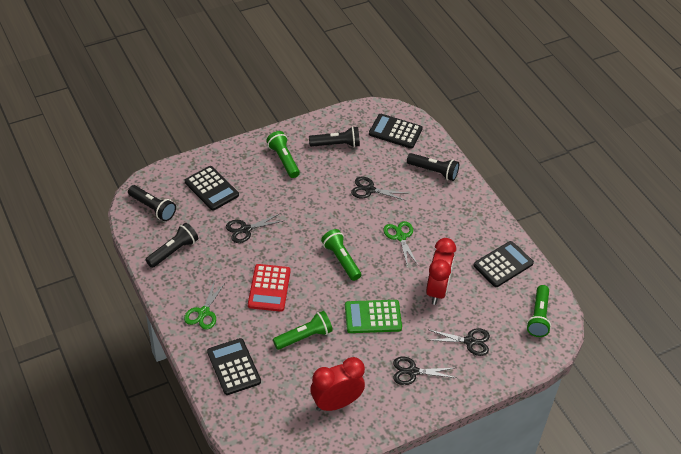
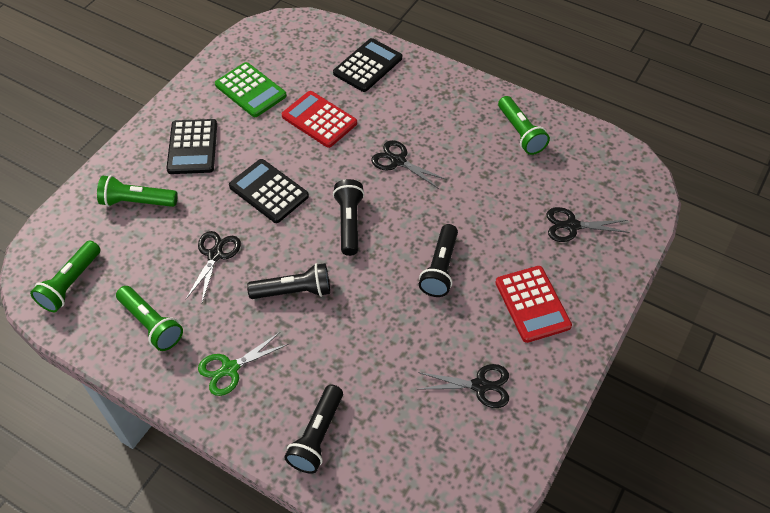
black calculator: 4 -> 3
green scissors: 2 -> 1
red calculator: 1 -> 2
red clock: 2 -> 0

